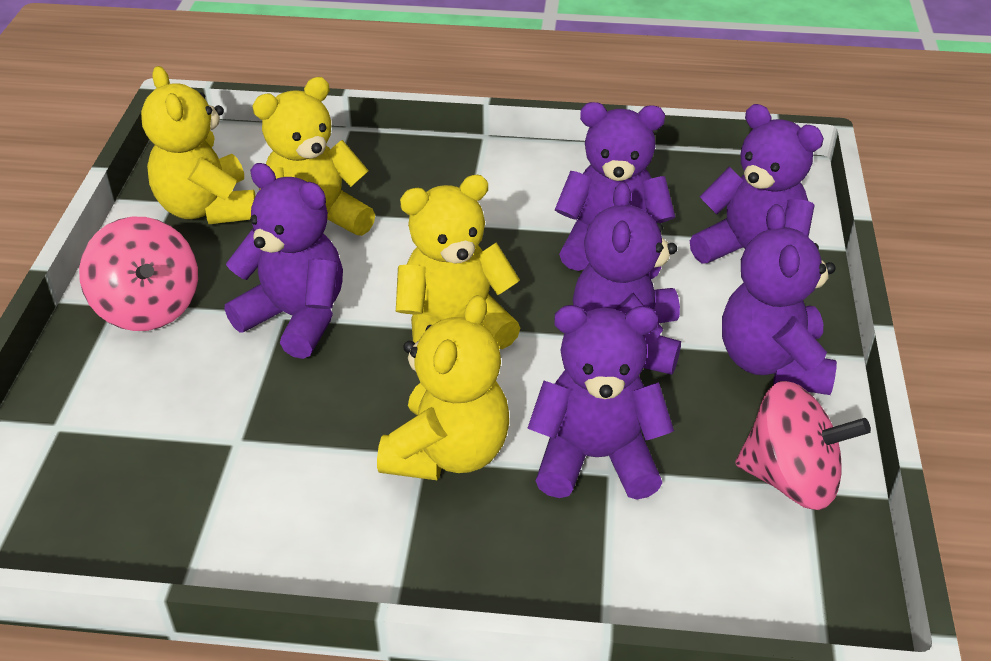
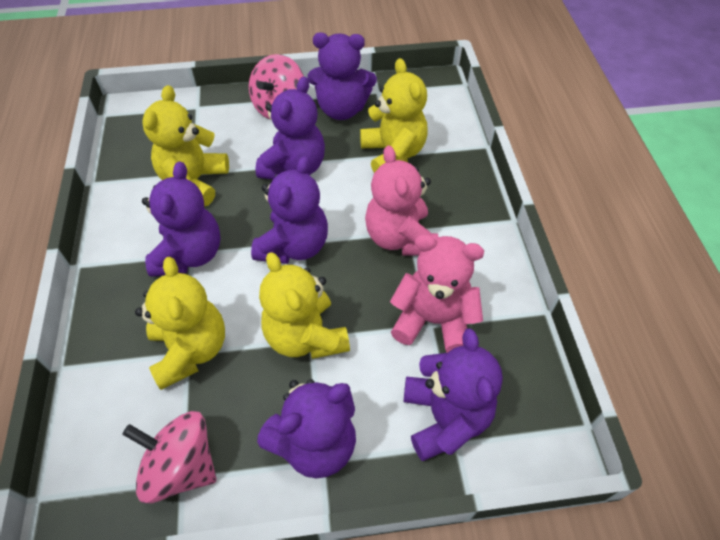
pink teddy bear: 0 -> 2

